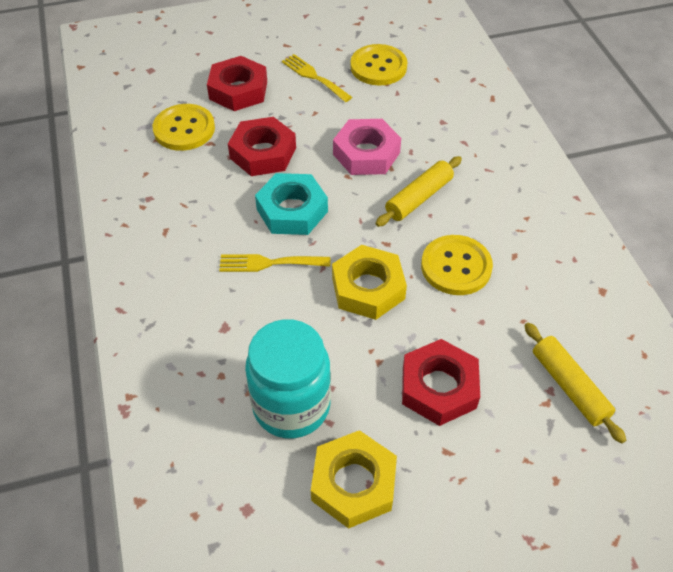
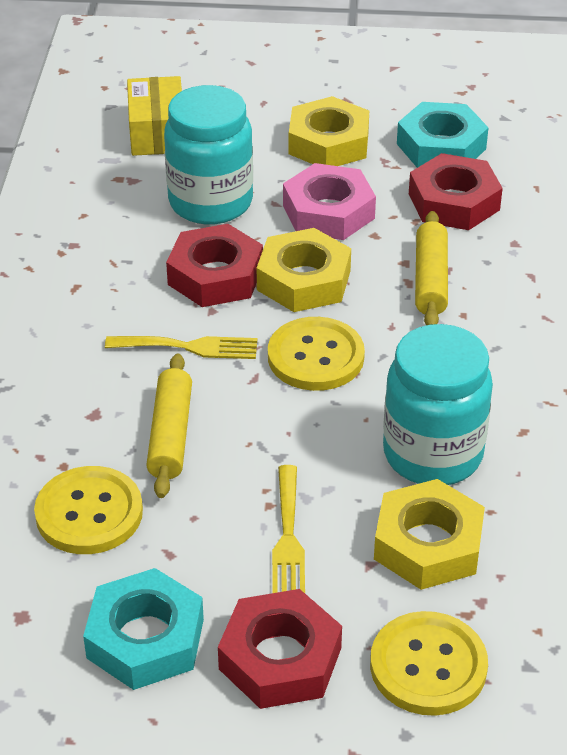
turquoise jar: 1 -> 2
turquoise nut: 1 -> 2
yellow box: 0 -> 1
yellow nut: 2 -> 3

